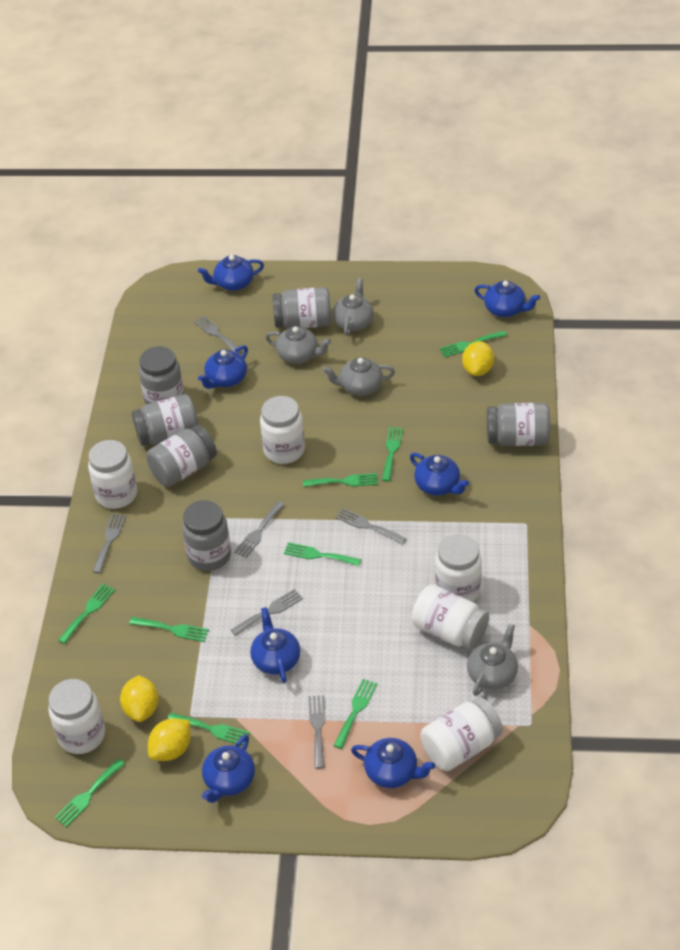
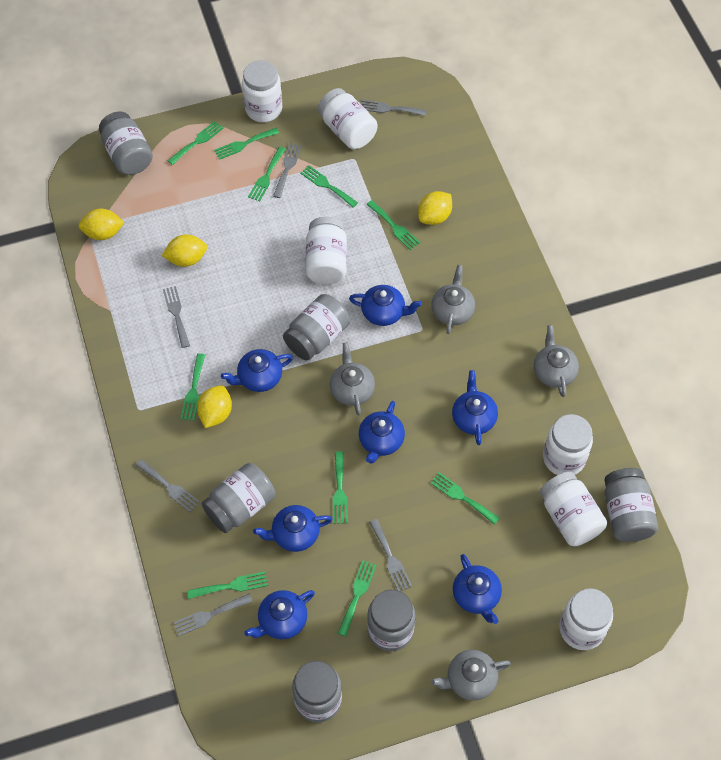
green fork: 9 -> 10
yellow lemon: 3 -> 4

